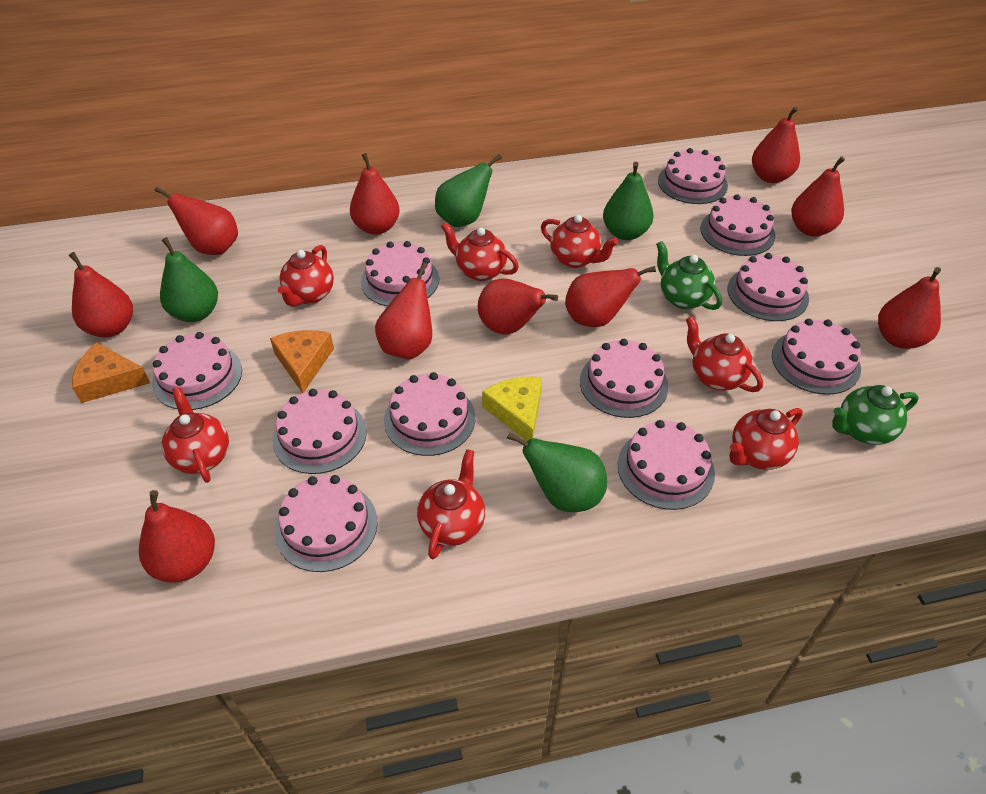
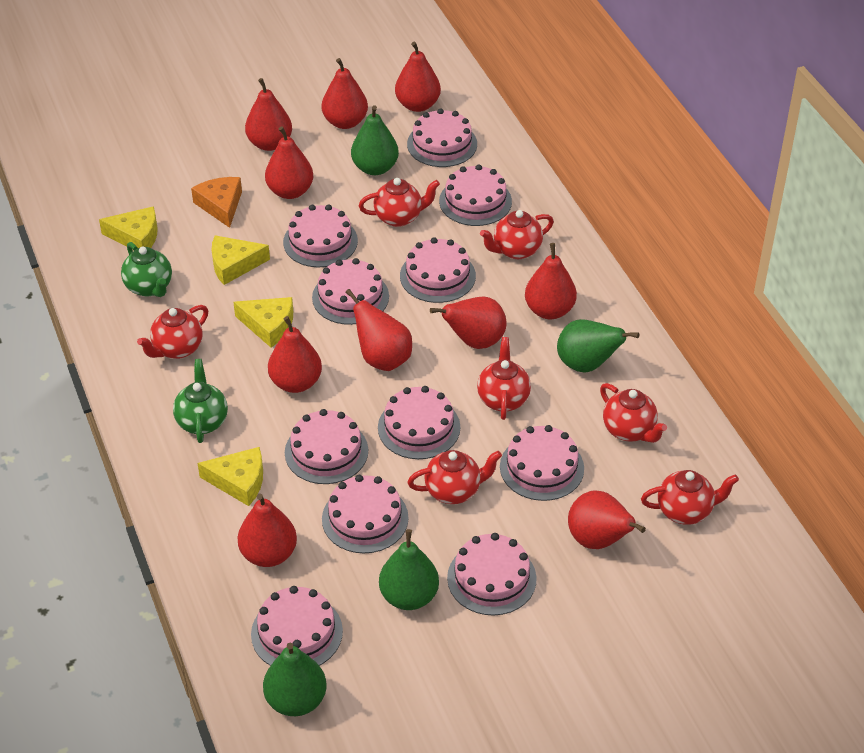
orange cheese: 2 -> 1
yellow cheese: 1 -> 4

